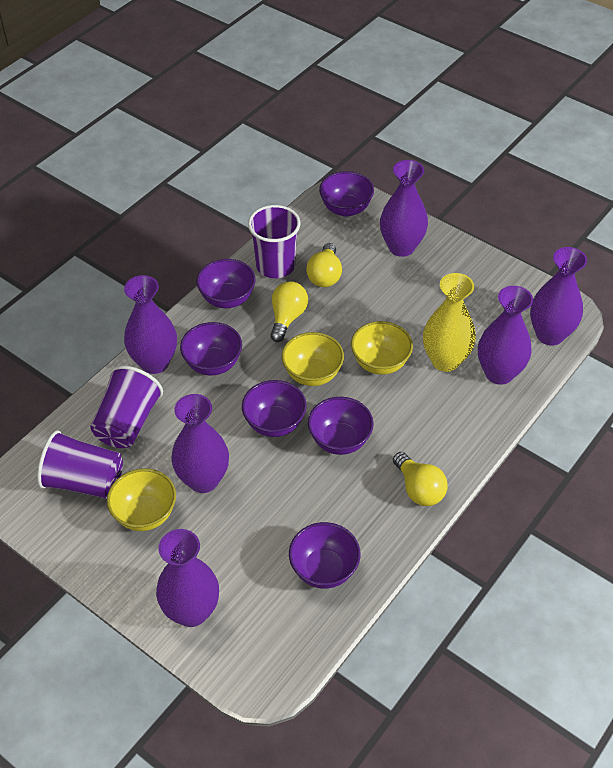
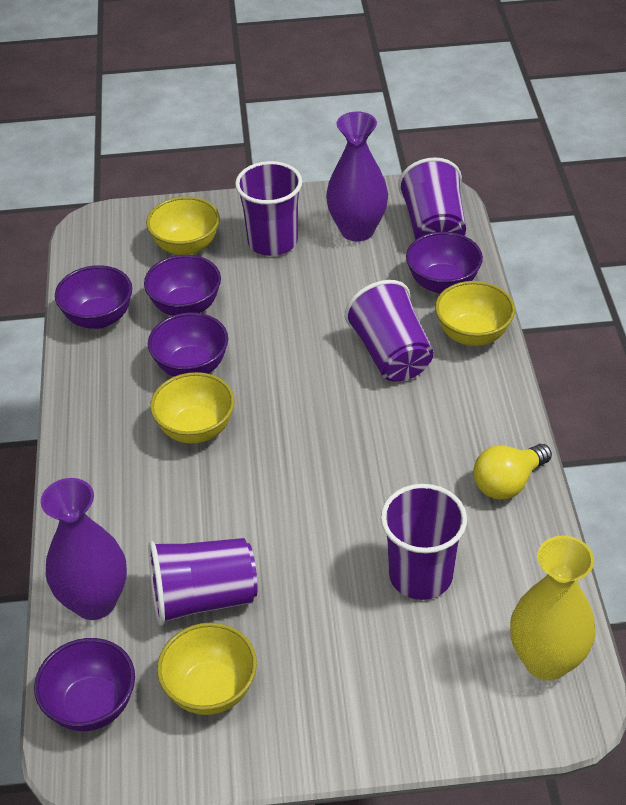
purple bowl: 6 -> 5
purple cup: 3 -> 5
purple vase: 6 -> 2
yellow bowl: 3 -> 4
yellow light bulb: 3 -> 1

